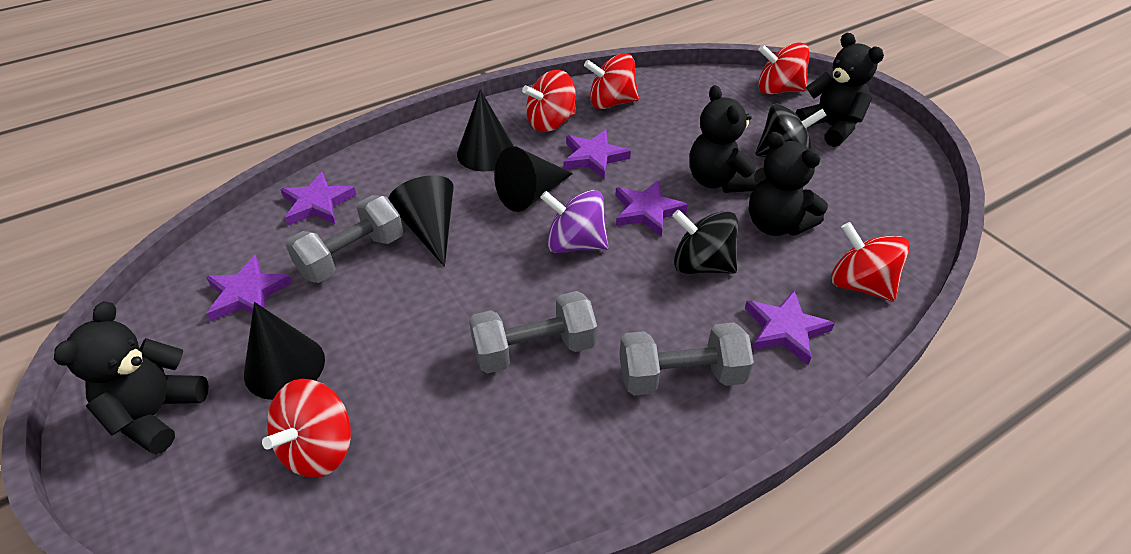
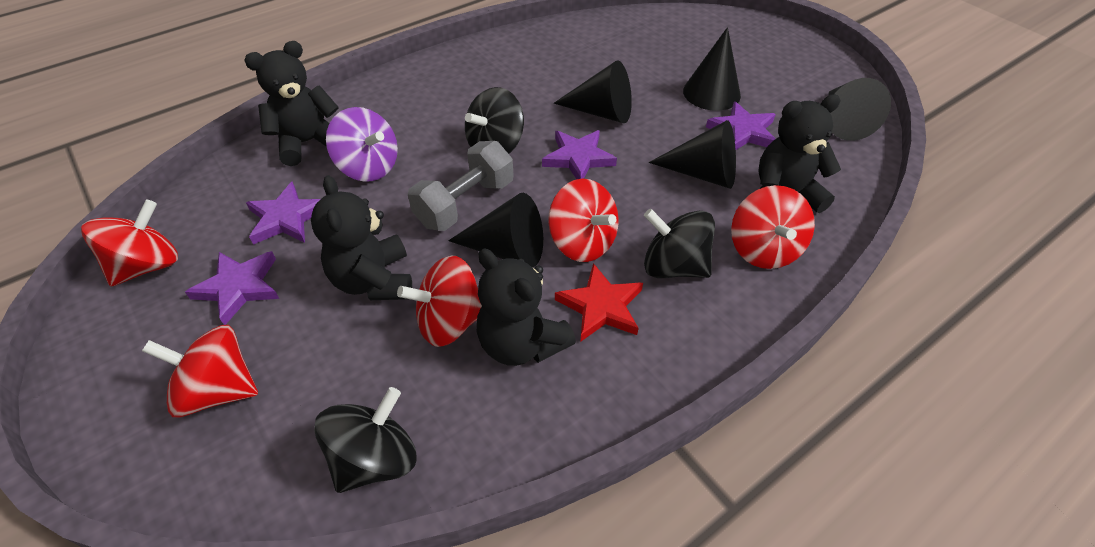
black cone: 4 -> 5
black spinning top: 2 -> 3
grey dumbbell: 3 -> 1
purple star: 5 -> 4
red star: 0 -> 1

